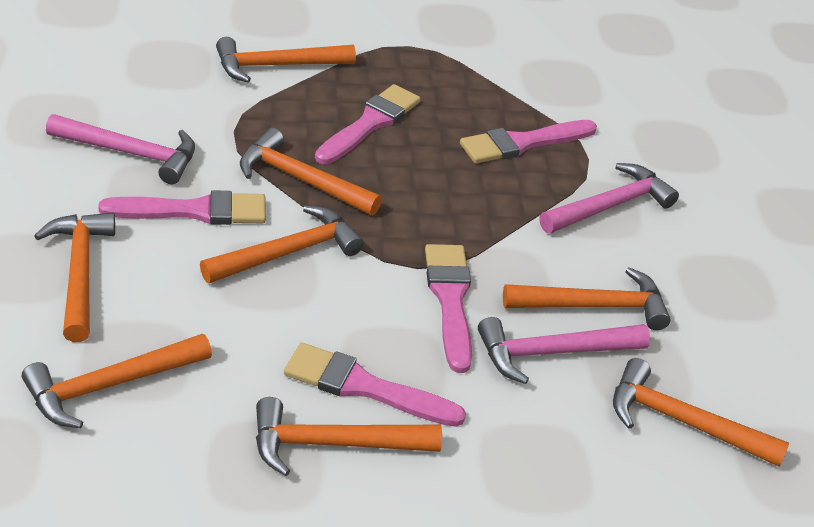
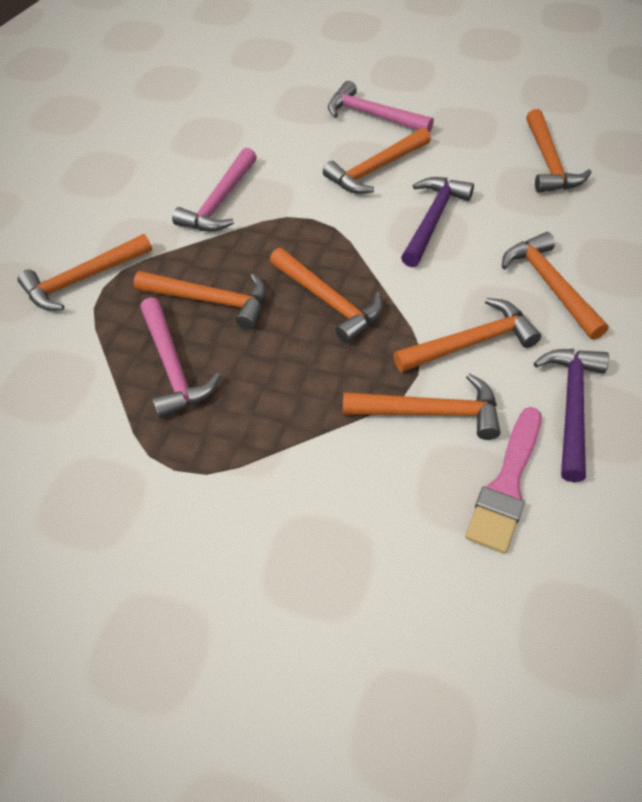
pink brush: 5 -> 1
purple hammer: 0 -> 2

